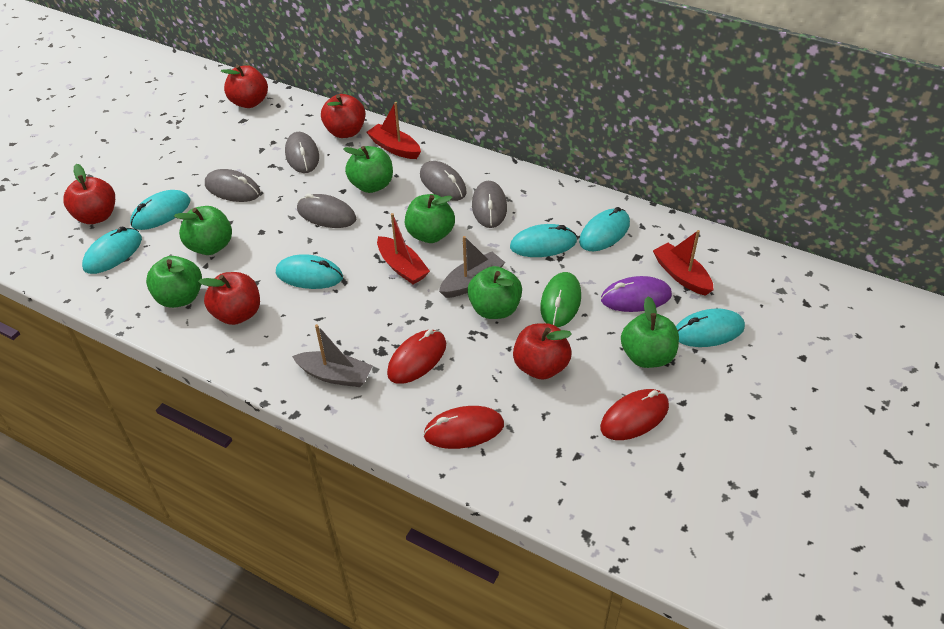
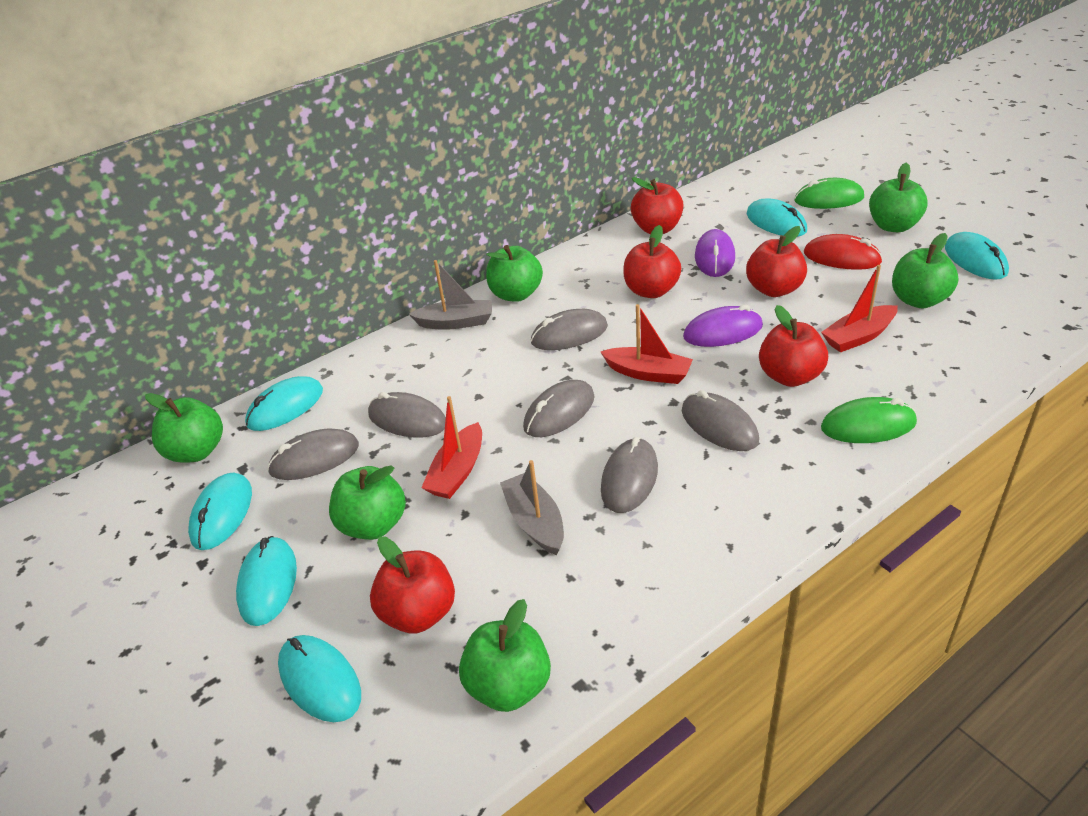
green mouse: 1 -> 2
grey mouse: 5 -> 6
purple mouse: 1 -> 2
red mouse: 3 -> 1

